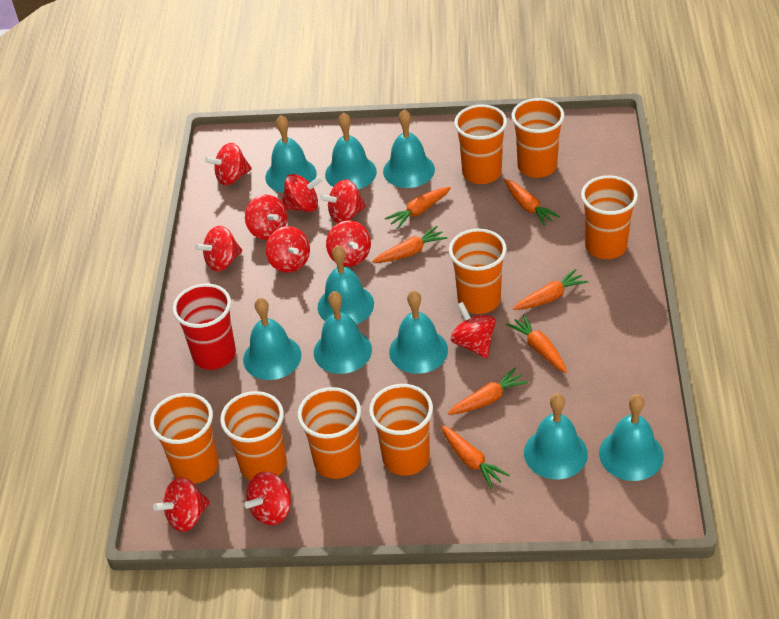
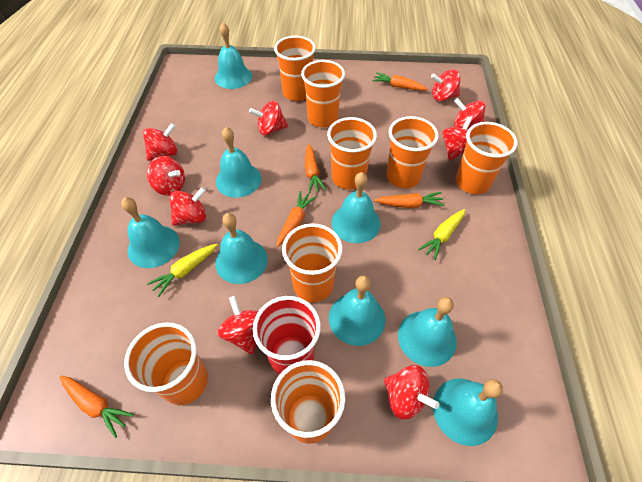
orange carrot: 7 -> 5
red spinning top: 10 -> 9
turquoise bell: 9 -> 8
yellow carrot: 0 -> 2

